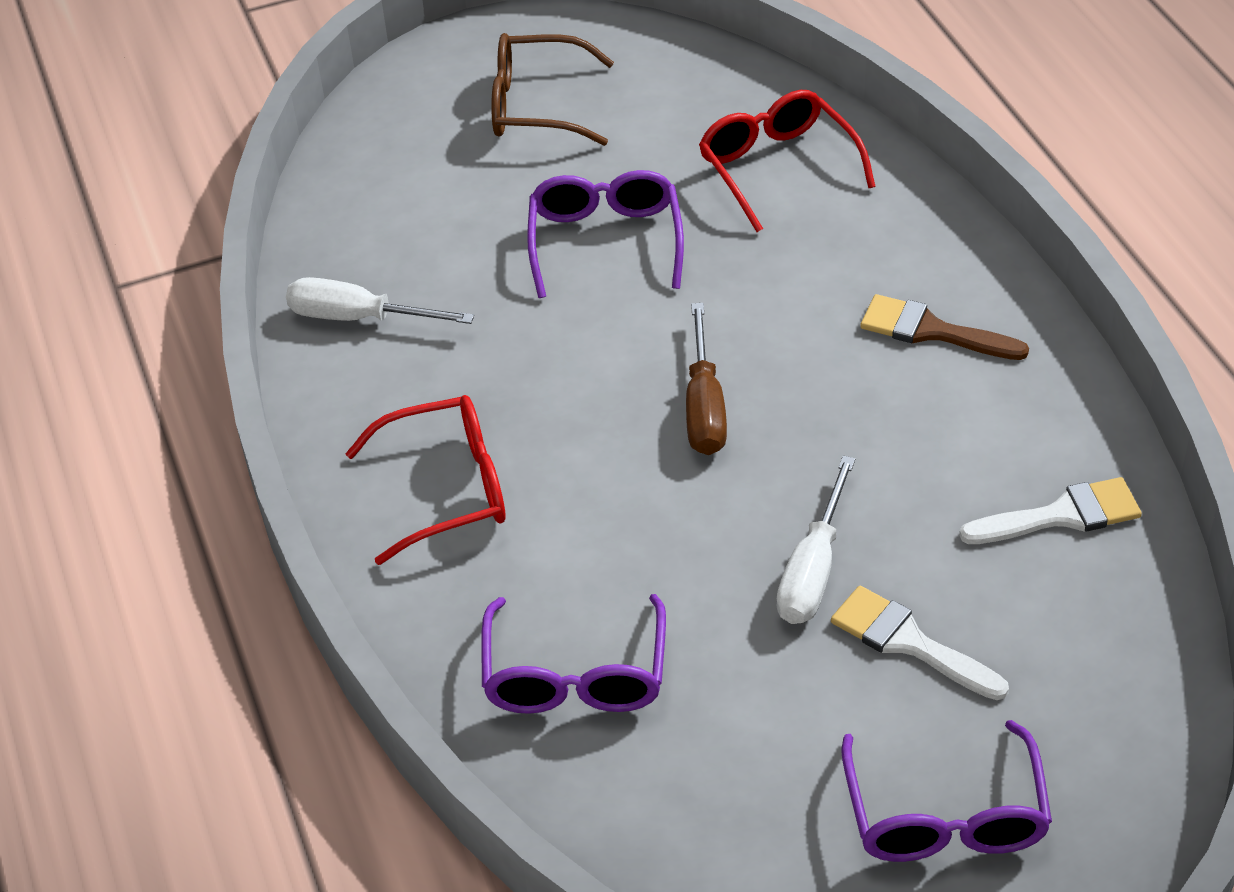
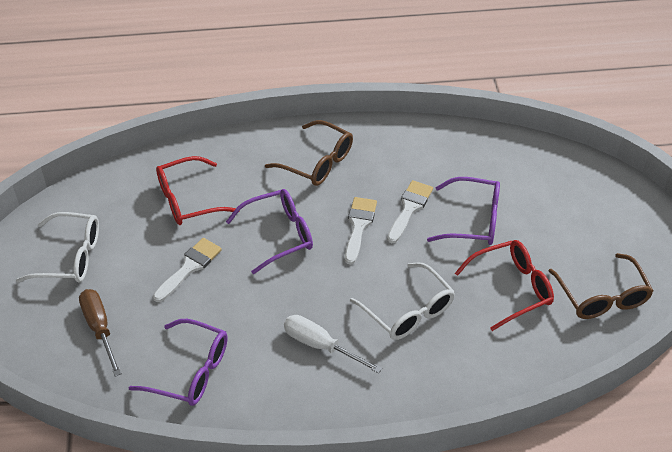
brown brush: 1 -> 0
brown glasses: 1 -> 2
white brush: 2 -> 3
white glasses: 0 -> 2
white screwdriver: 2 -> 1

